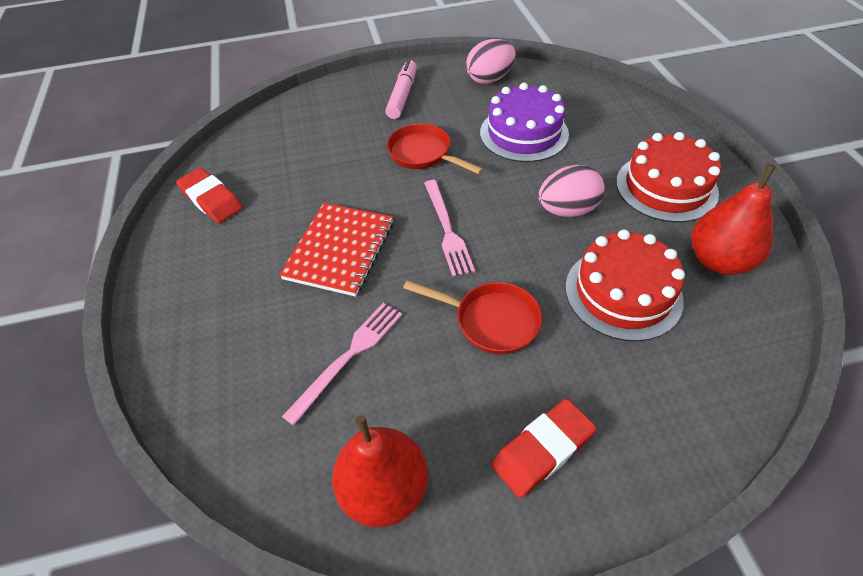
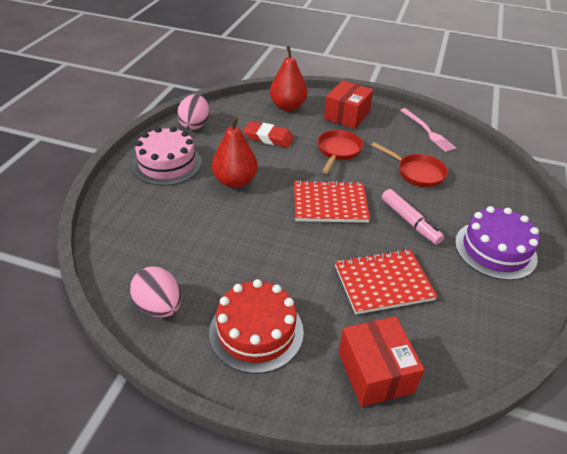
pink cake: 0 -> 1
pink fork: 2 -> 1
red box: 0 -> 2
red cake: 2 -> 1
red eraser: 2 -> 1
red notebook: 1 -> 2

